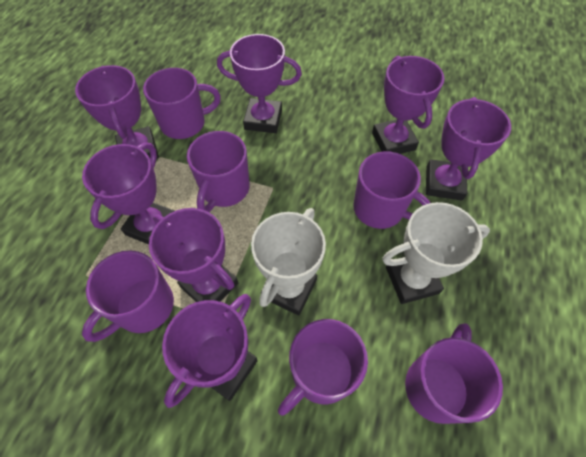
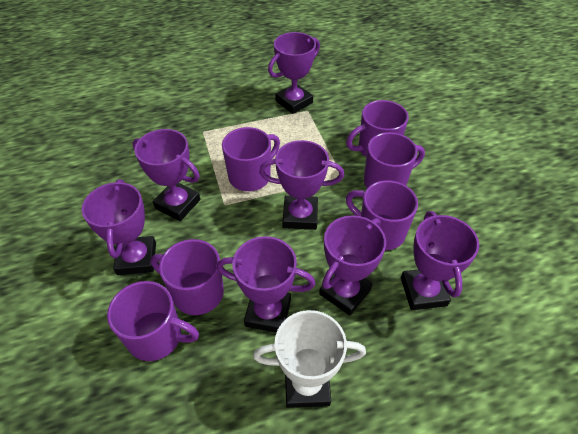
white trophy: 2 -> 1

